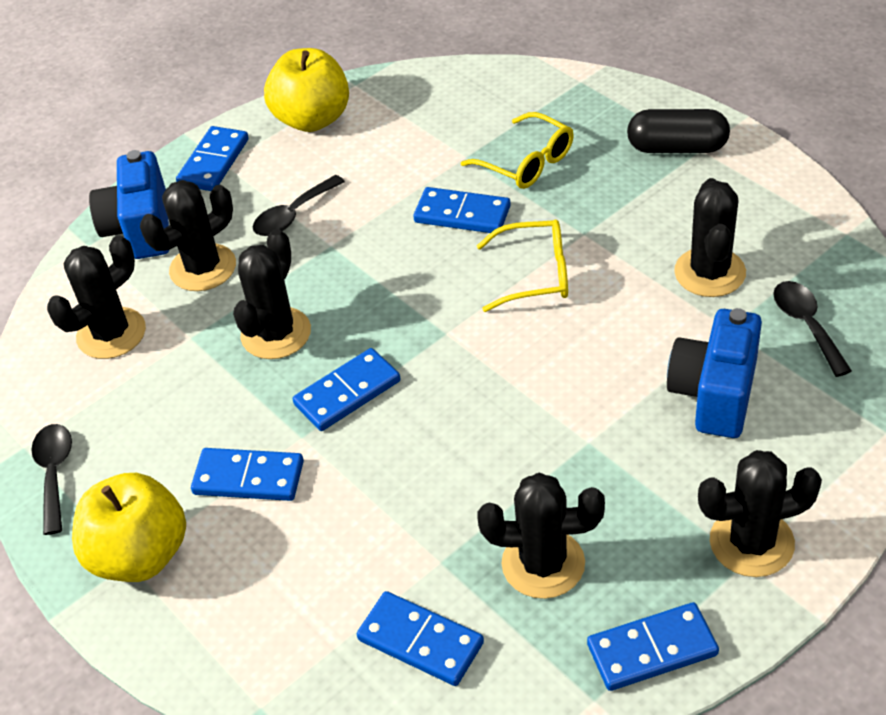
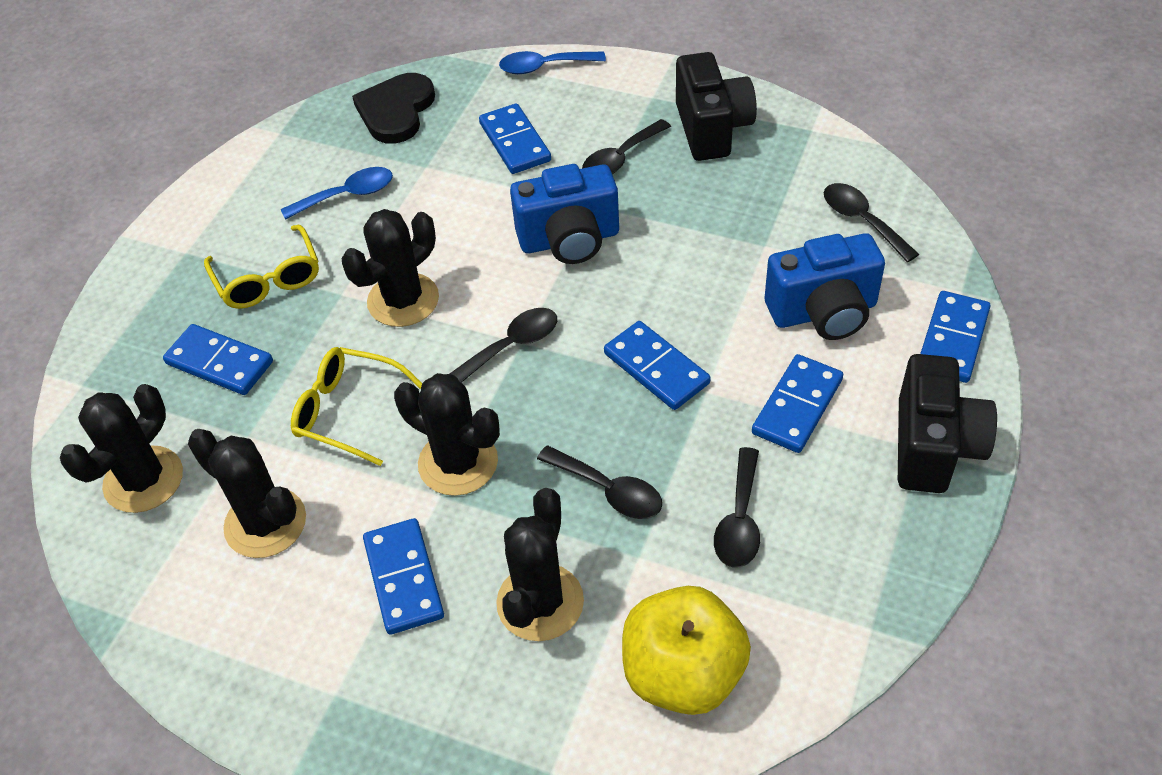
black cactus: 6 -> 5
black camera: 0 -> 2
black capsule: 1 -> 0
black heart: 0 -> 1
black spoon: 3 -> 5
blue spoon: 0 -> 2
yellow apple: 2 -> 1

